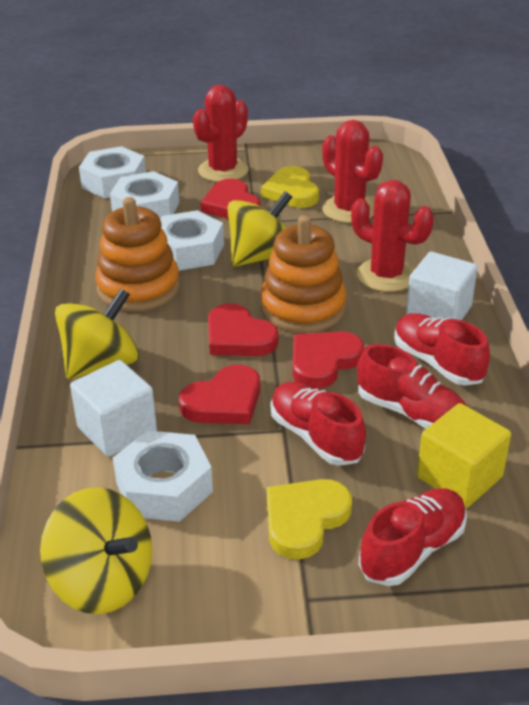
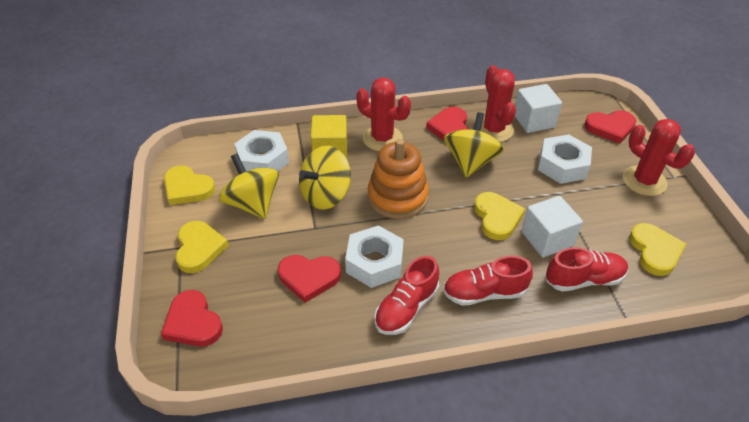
orange stacking toy: 2 -> 1
red shoe: 4 -> 3
white nut: 4 -> 3
yellow heart: 2 -> 4

